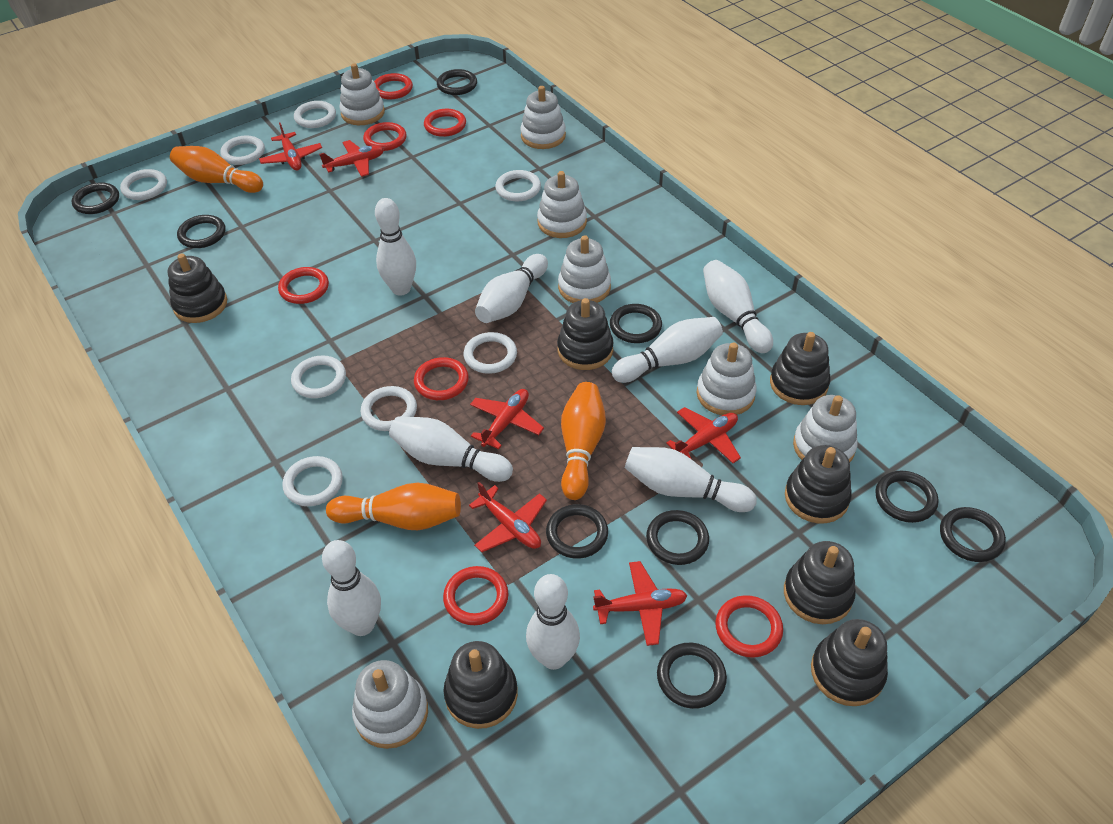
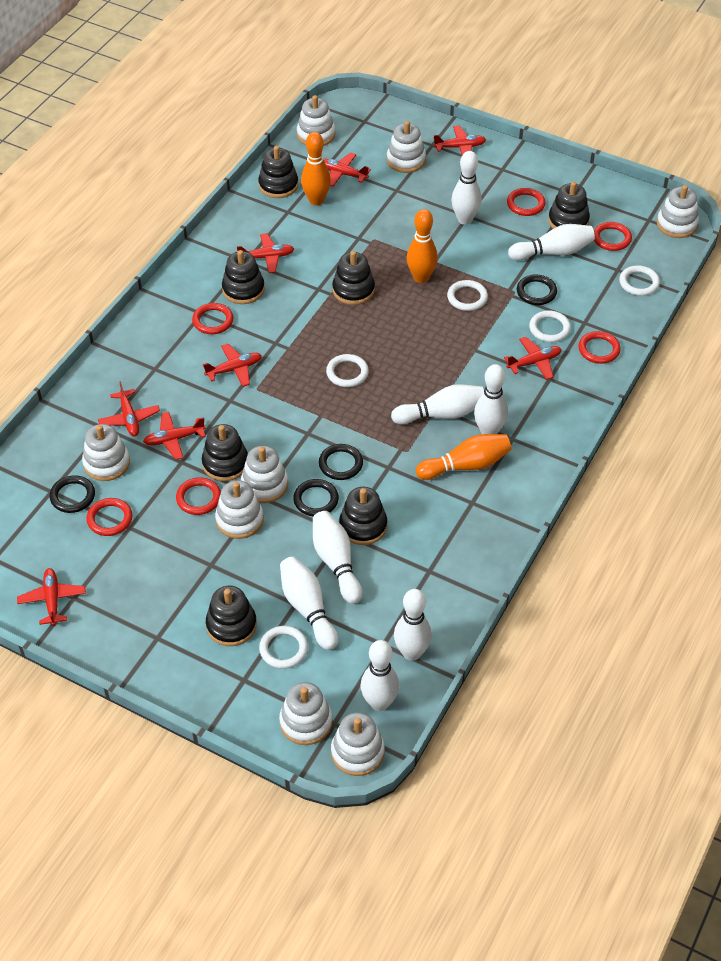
black ring: 9 -> 4
red plane: 6 -> 8
red ring: 7 -> 6
white ring: 8 -> 5
white stacking toy: 7 -> 8

